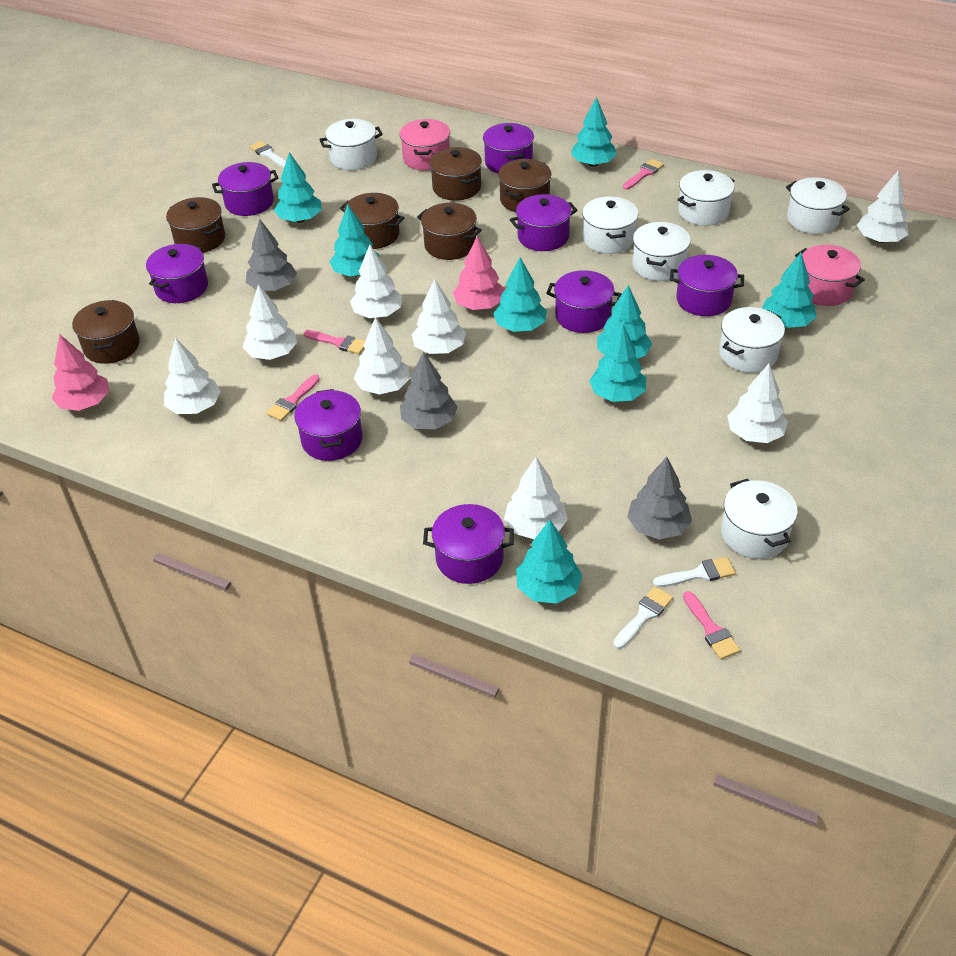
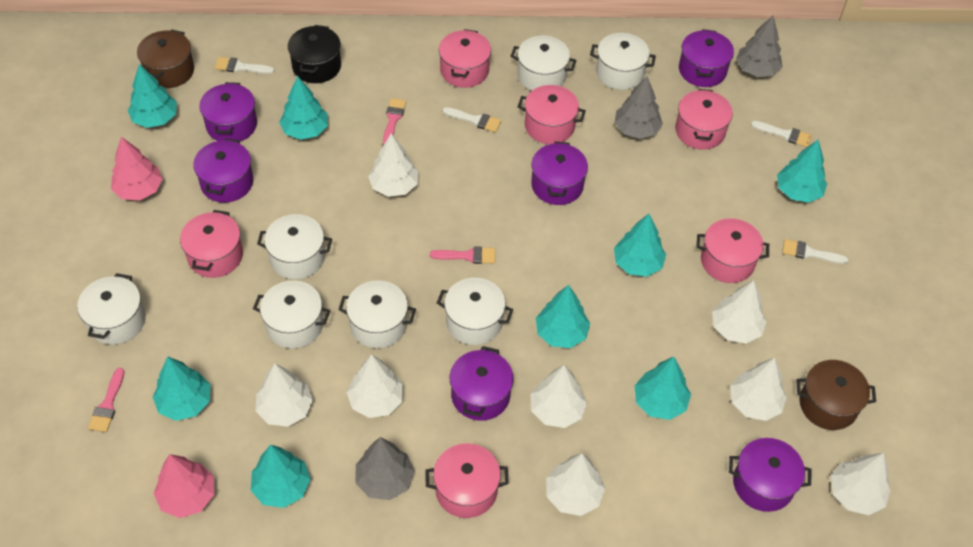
black pot: 0 -> 1
brown pot: 6 -> 2
pink brush: 4 -> 3
pink pot: 2 -> 6
purple pot: 8 -> 6
white brush: 3 -> 4

